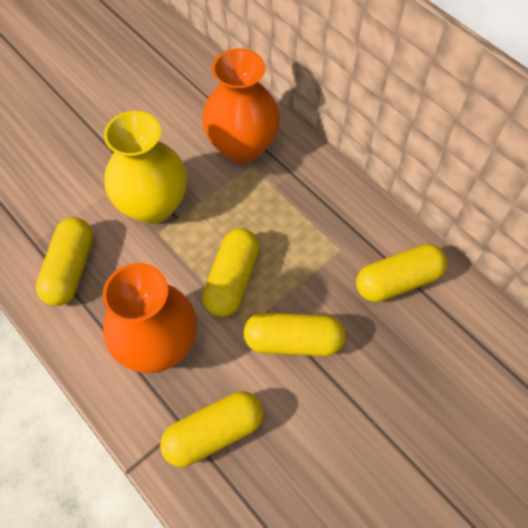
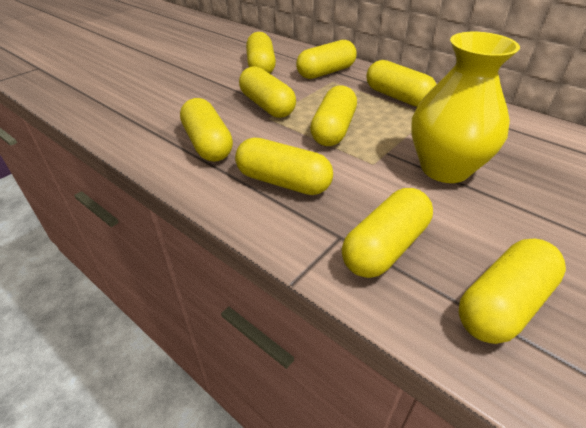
orange vase: 2 -> 0
yellow capsule: 5 -> 9

